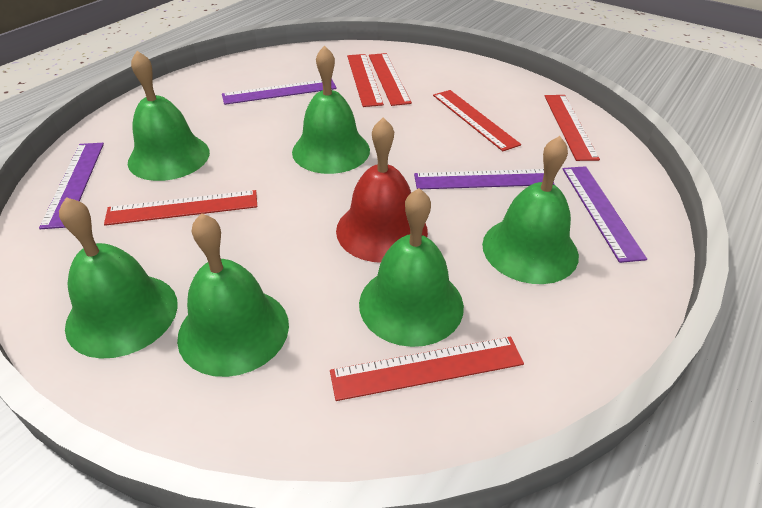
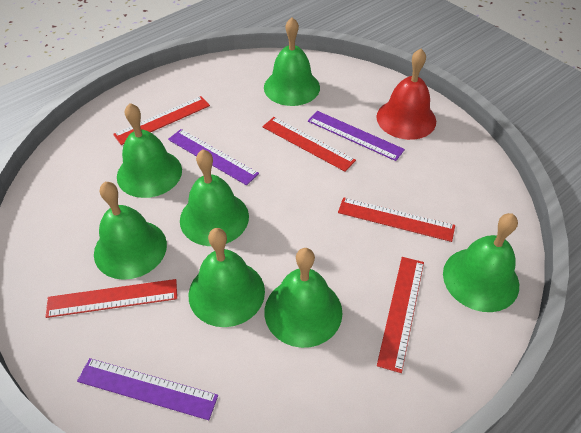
green bell: 6 -> 7
purple ruler: 4 -> 3
red ruler: 6 -> 5

